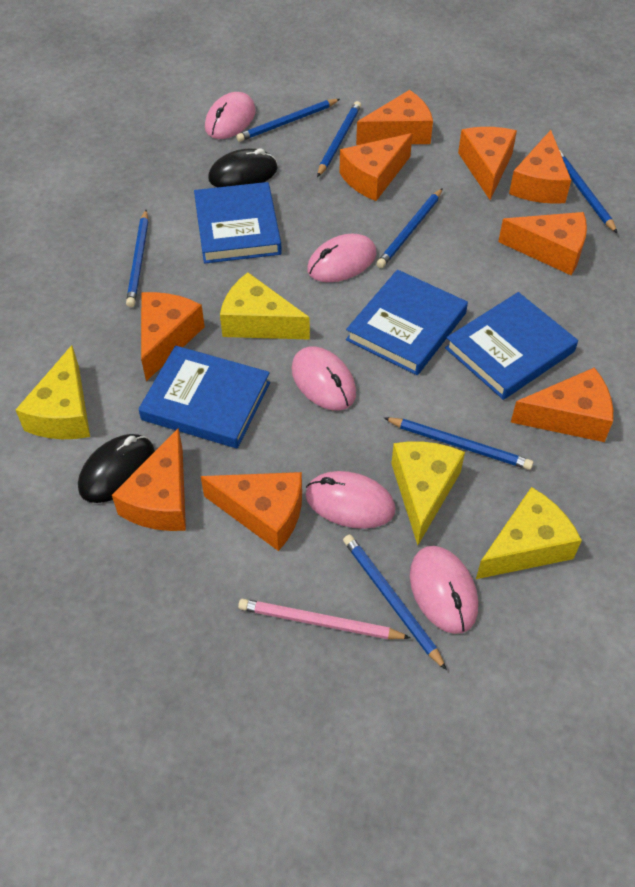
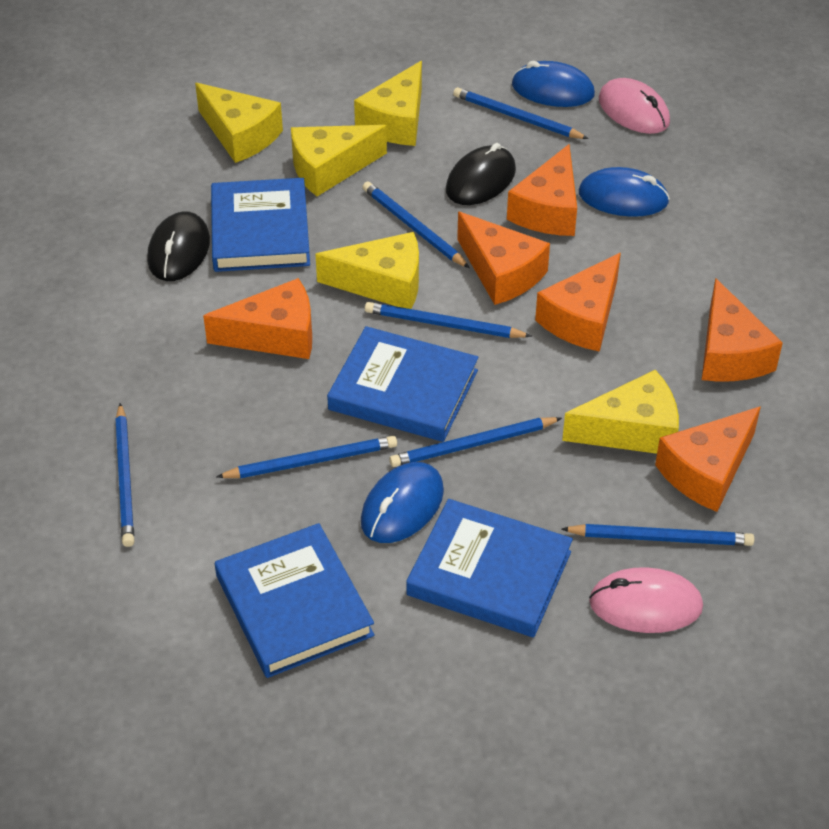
blue mouse: 0 -> 3
orange cheese: 9 -> 6
pink mouse: 5 -> 2
pink pencil: 1 -> 0
yellow cheese: 4 -> 5

